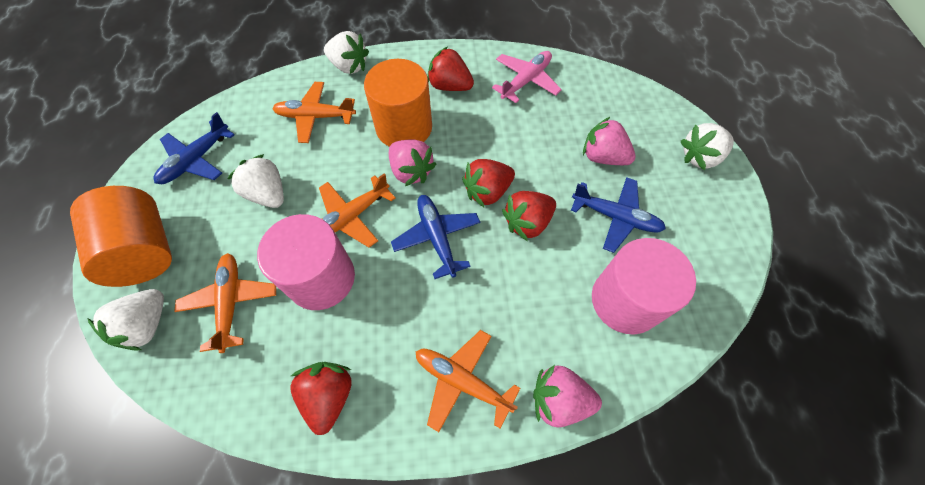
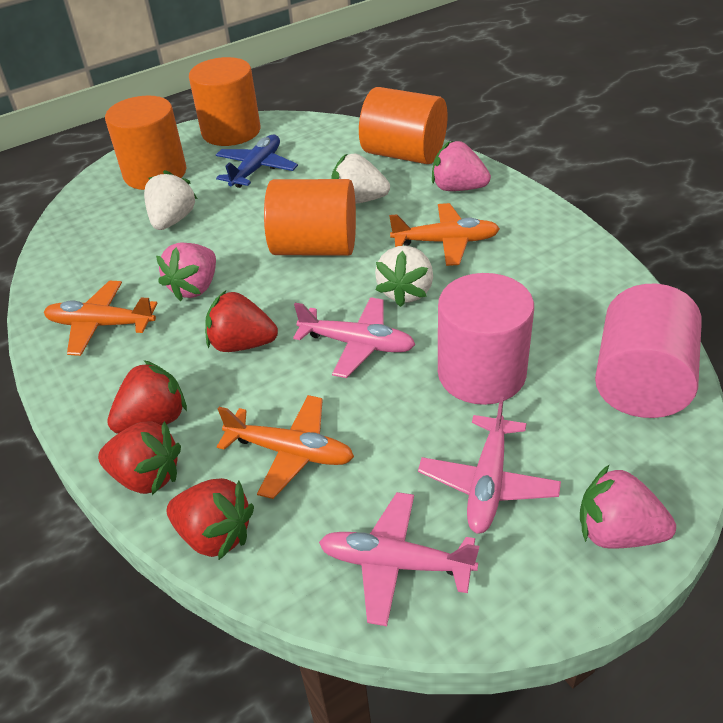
blue plane: 3 -> 1
orange cylinder: 2 -> 4
orange plane: 4 -> 3
pink plane: 1 -> 3
white strawberry: 4 -> 3

